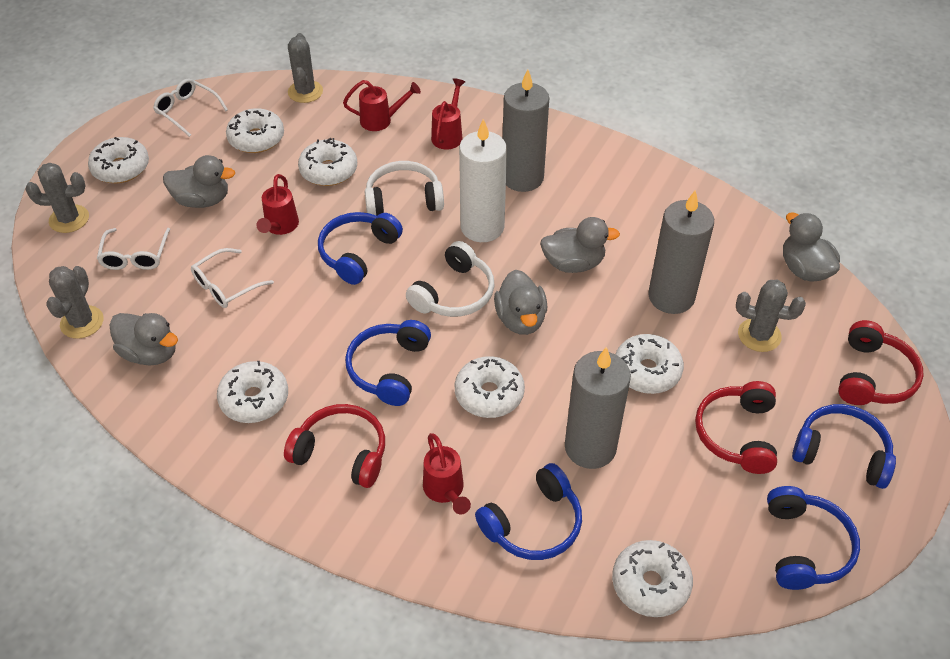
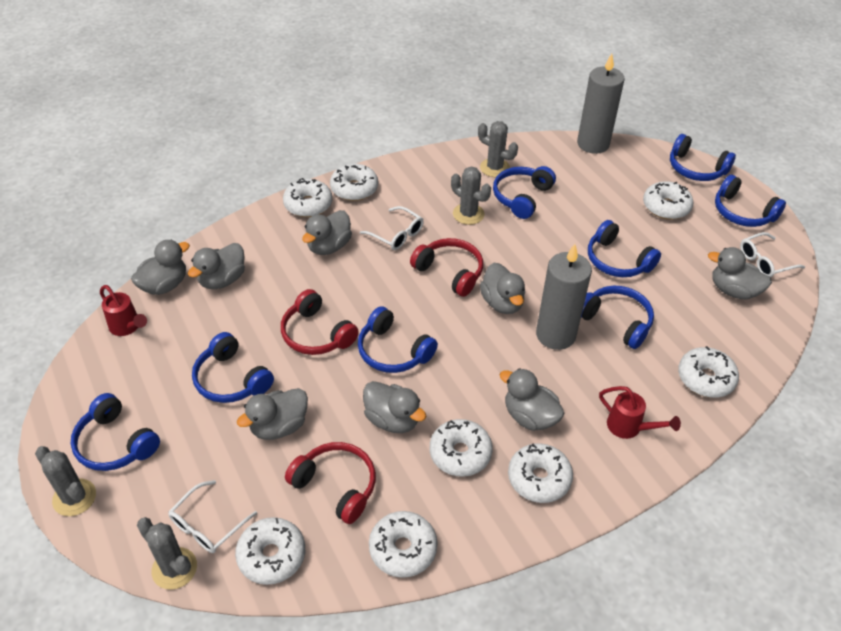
blue headphones: 5 -> 8
grey candle: 3 -> 2
grey duck: 5 -> 8
red watering can: 4 -> 2
white candle: 1 -> 0
white donut: 7 -> 8
white headphones: 2 -> 0

